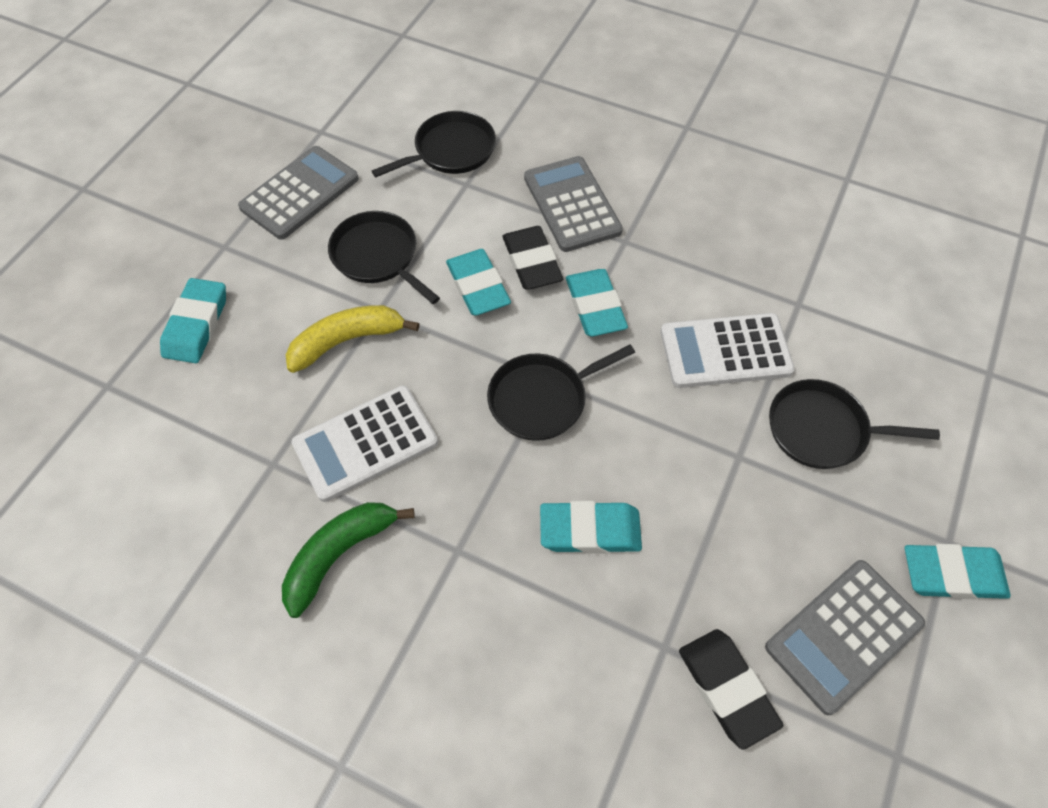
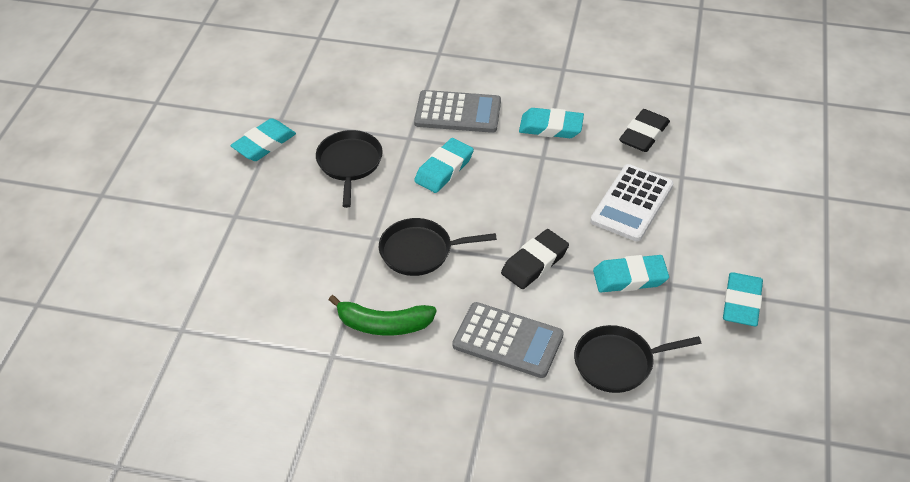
black pan: 4 -> 3
grey calculator: 3 -> 2
white calculator: 2 -> 1
yellow banana: 1 -> 0

